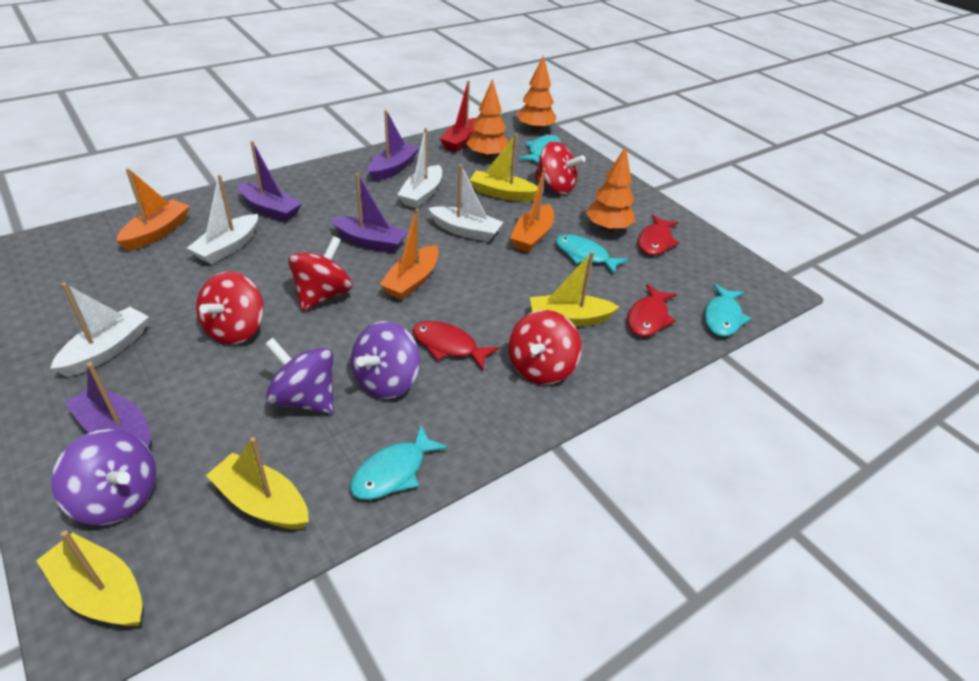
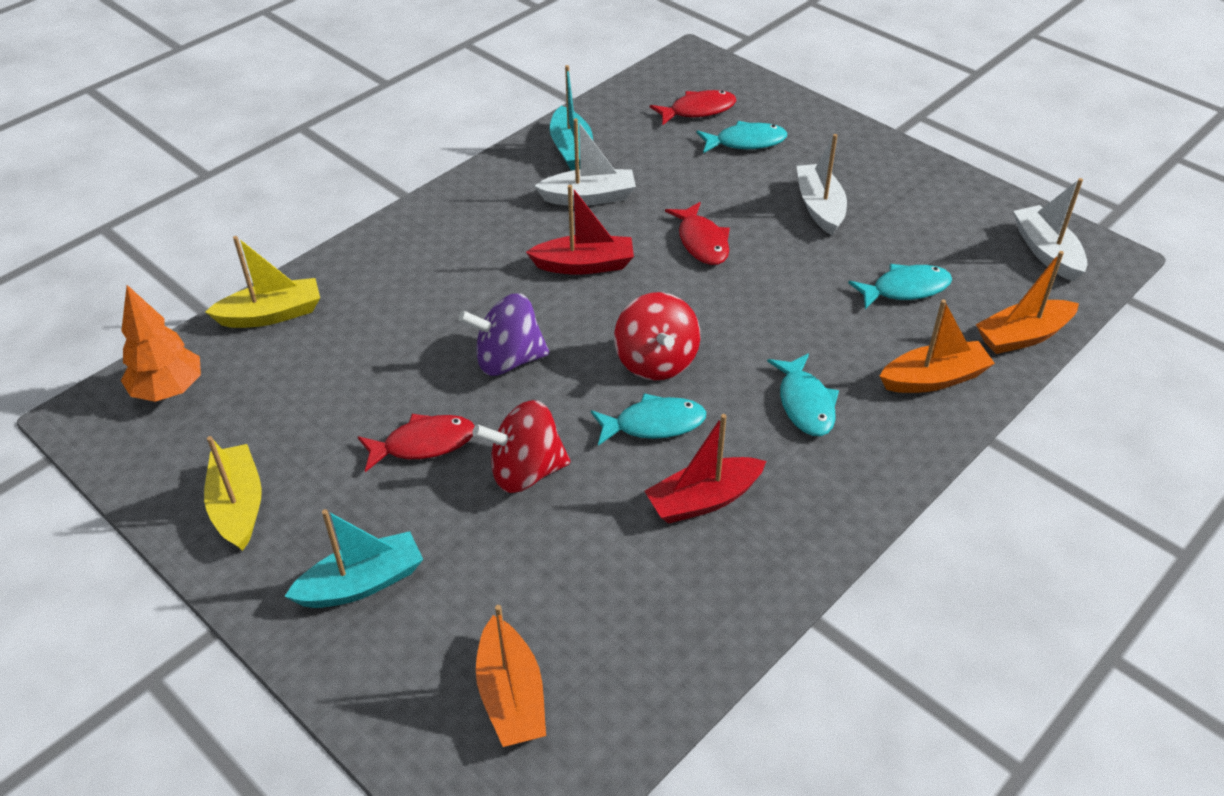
orange tree: 3 -> 1
purple boat: 4 -> 0
purple spinning top: 3 -> 1
red boat: 1 -> 2
red spinning top: 4 -> 2
turquoise boat: 0 -> 2
white boat: 4 -> 3
yellow boat: 4 -> 2

